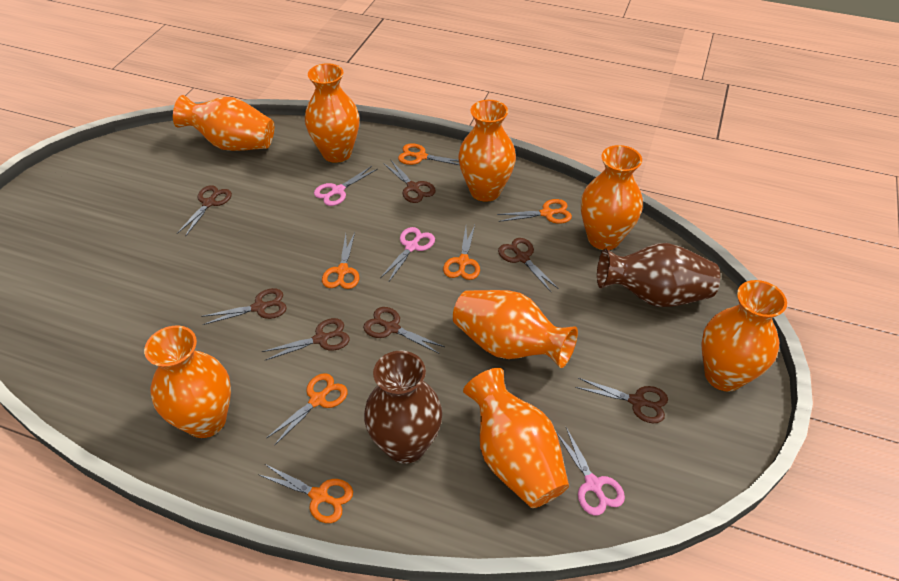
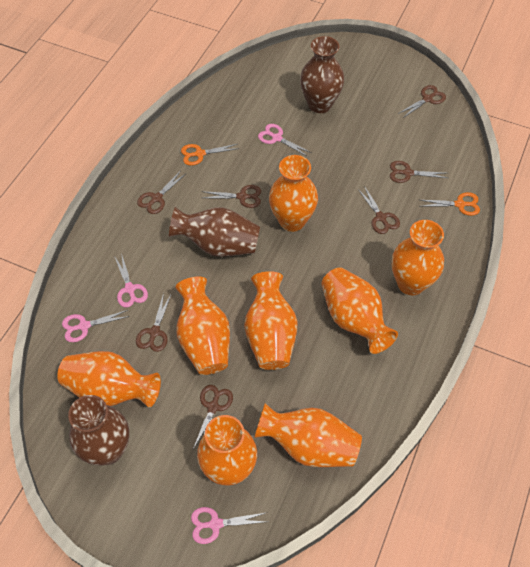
brown vase: 2 -> 3
orange scissors: 6 -> 2
pink scissors: 3 -> 4

